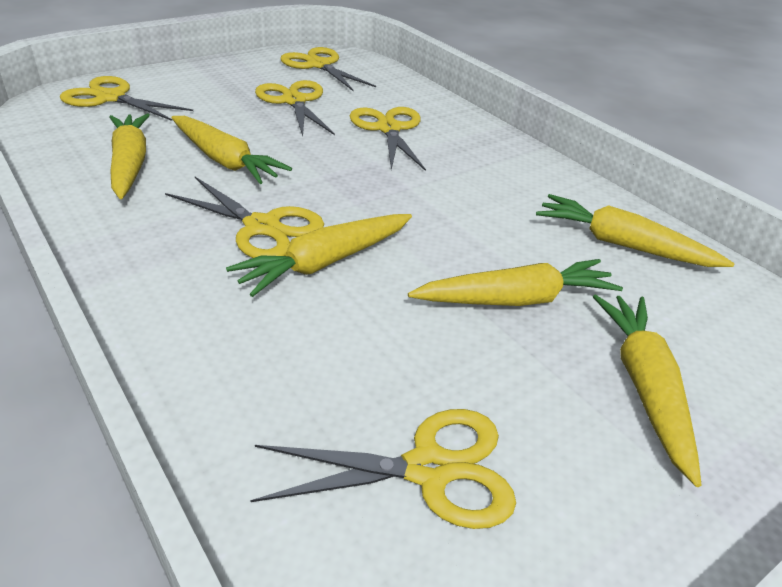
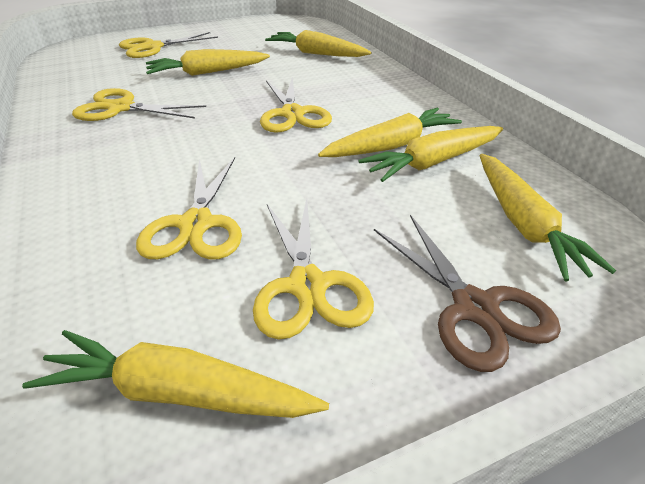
brown scissors: 0 -> 1
yellow scissors: 6 -> 5

